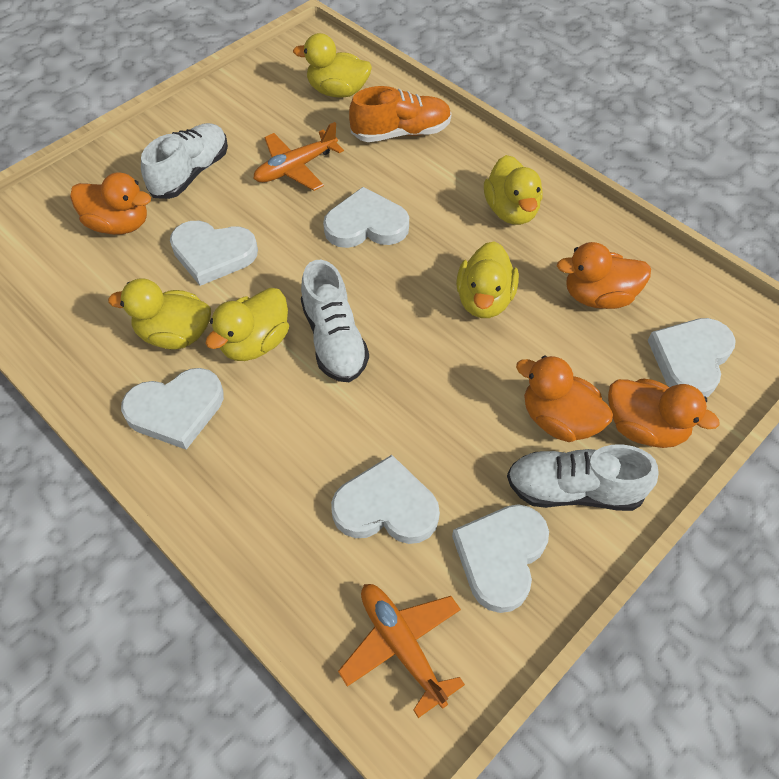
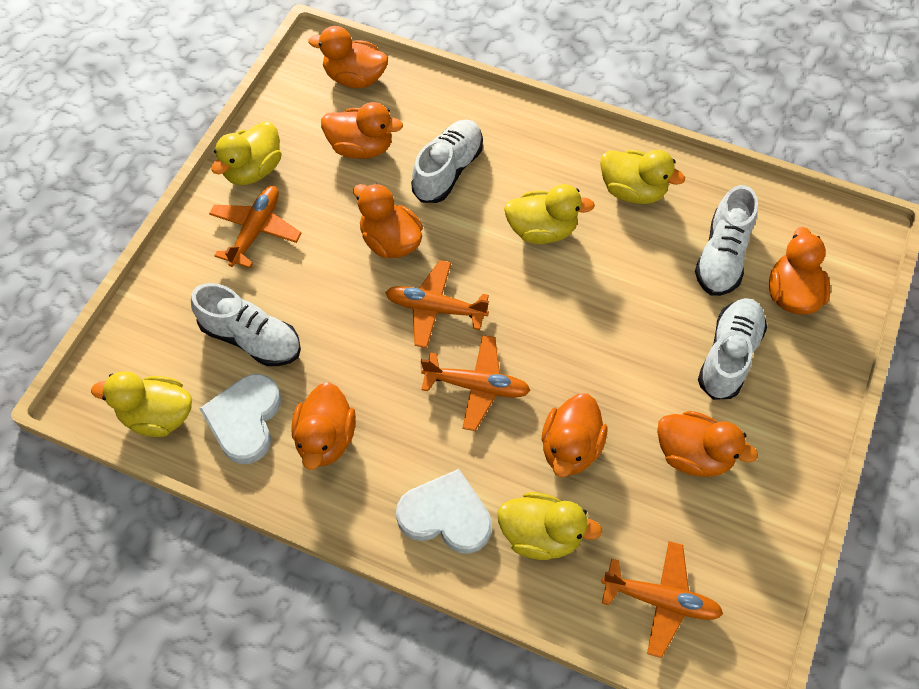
orange duck: 4 -> 7
orange plane: 2 -> 4
orange shoe: 1 -> 0
white heart: 6 -> 2
white shoe: 3 -> 4

